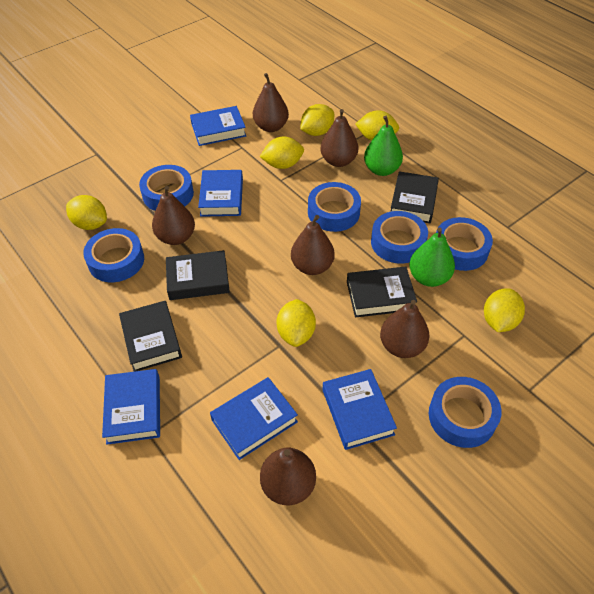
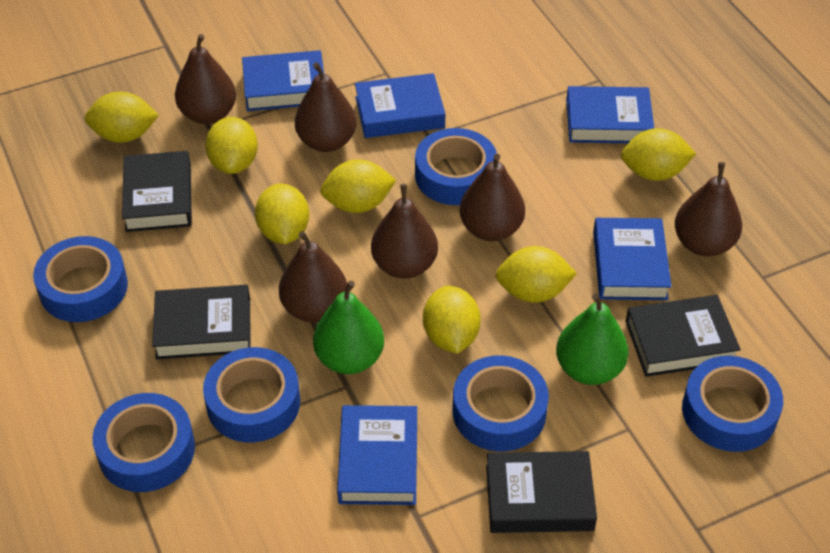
yellow lemon: 6 -> 7

